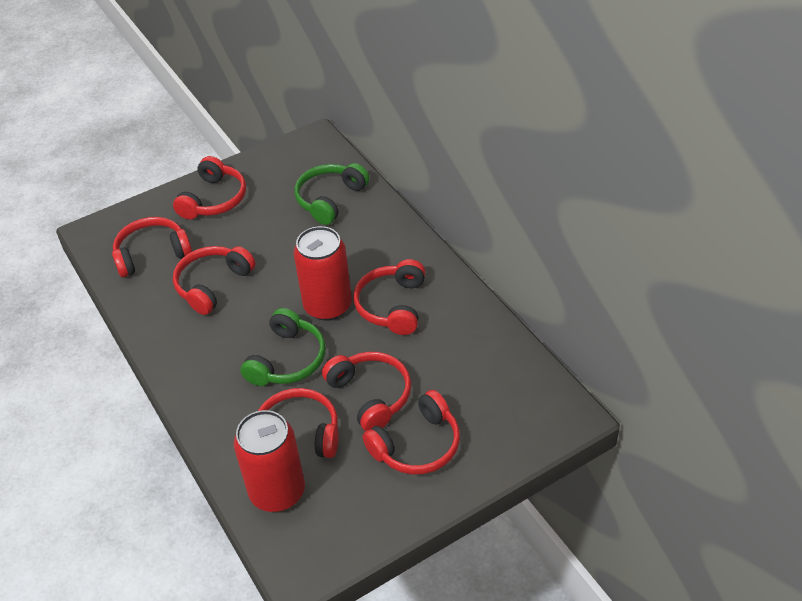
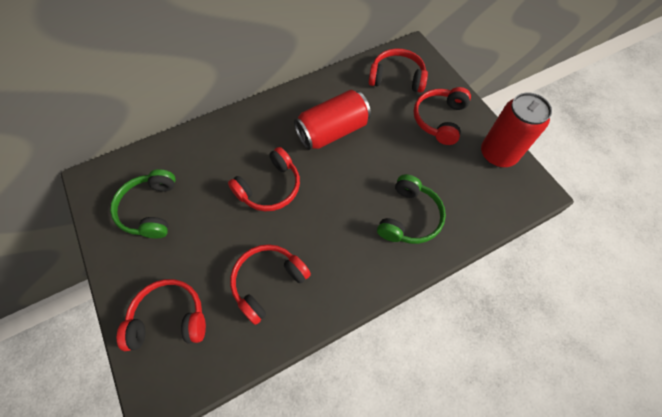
red headphones: 7 -> 5

